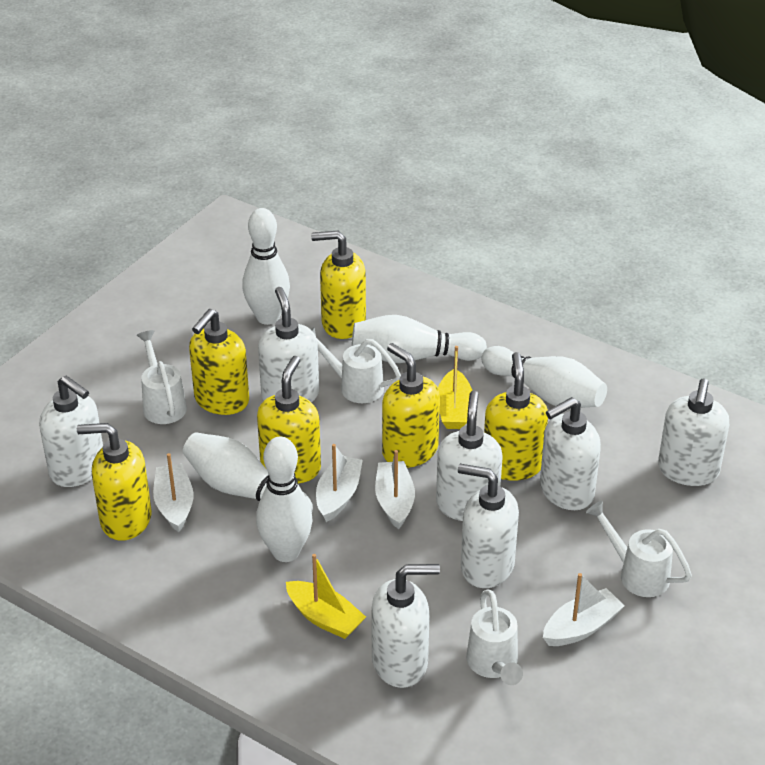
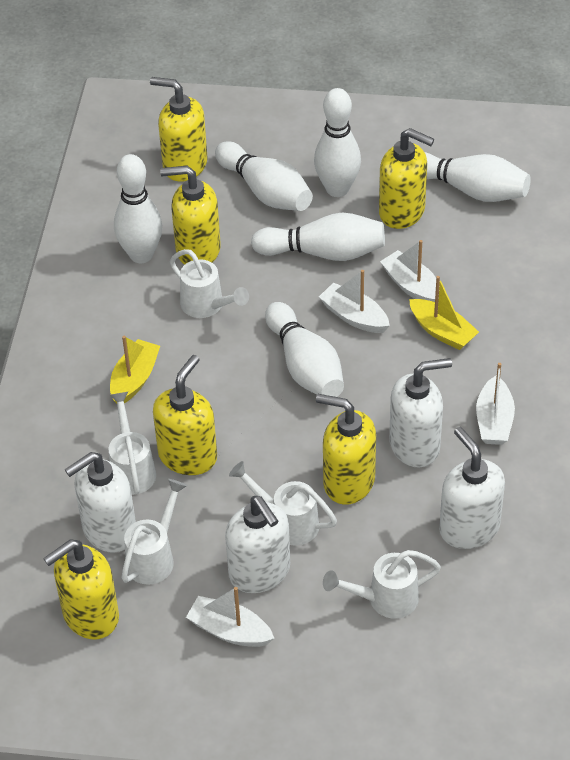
white bowling pin: 5 -> 6
white soap dispenser: 7 -> 4
white watering can: 4 -> 5

